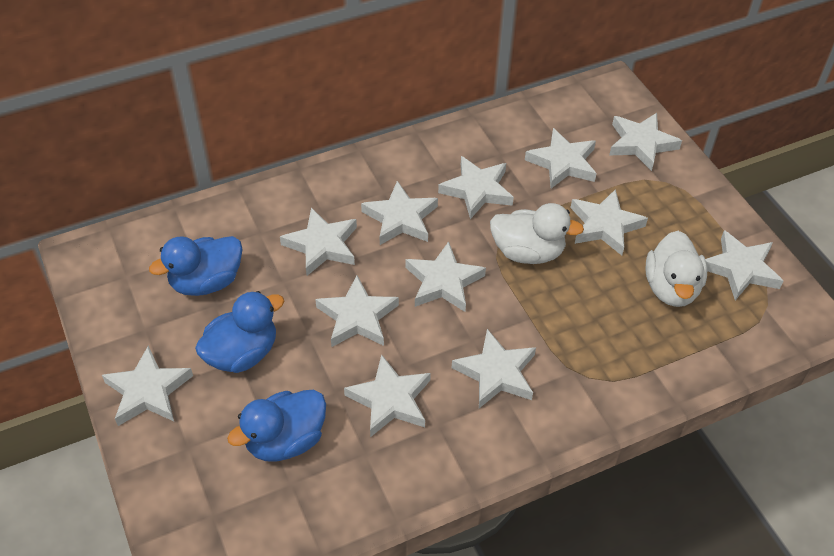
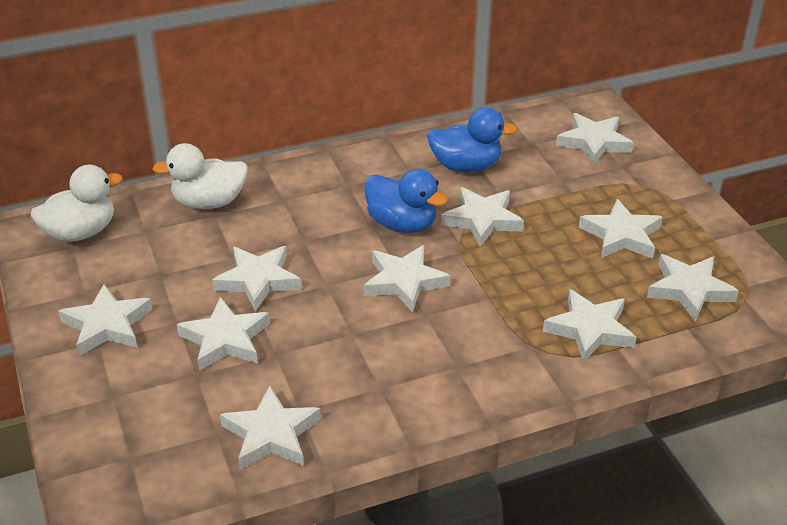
blue duck: 3 -> 2
white star: 12 -> 10

